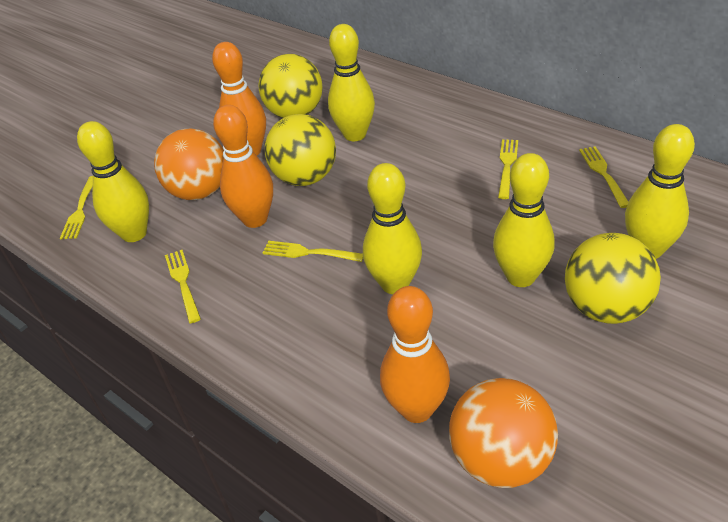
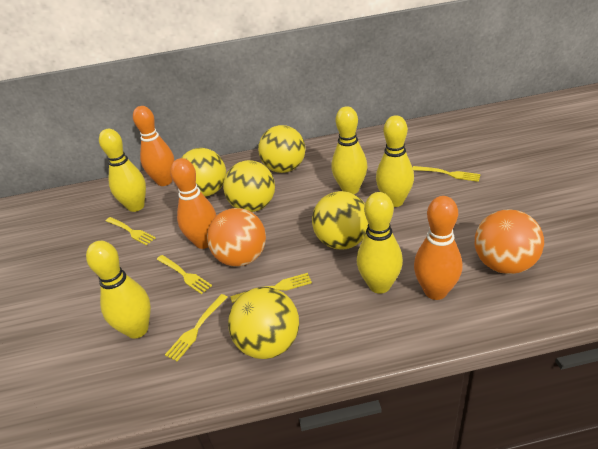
yellow ball: 3 -> 5

